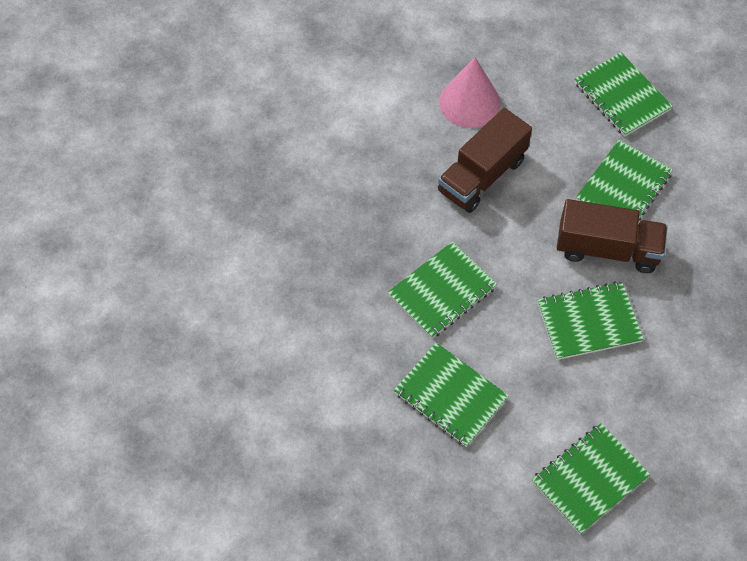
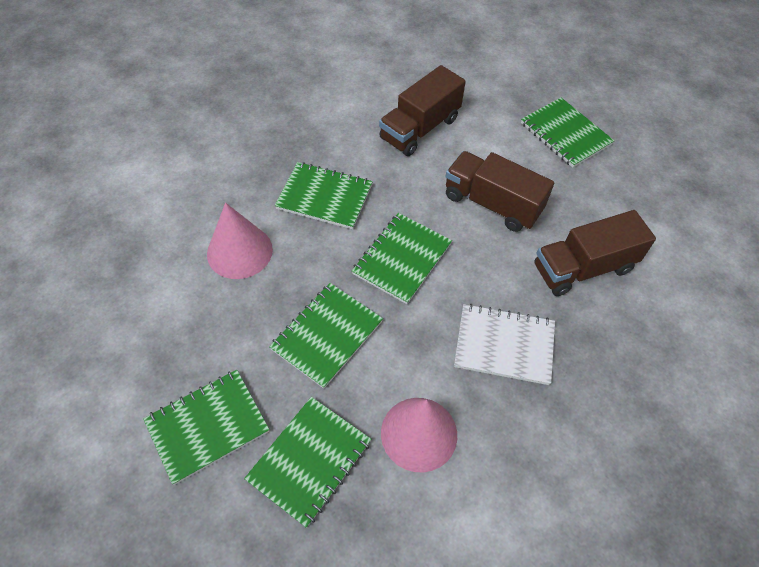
brown truck: 2 -> 3
pink cone: 1 -> 2
white notebook: 0 -> 1

